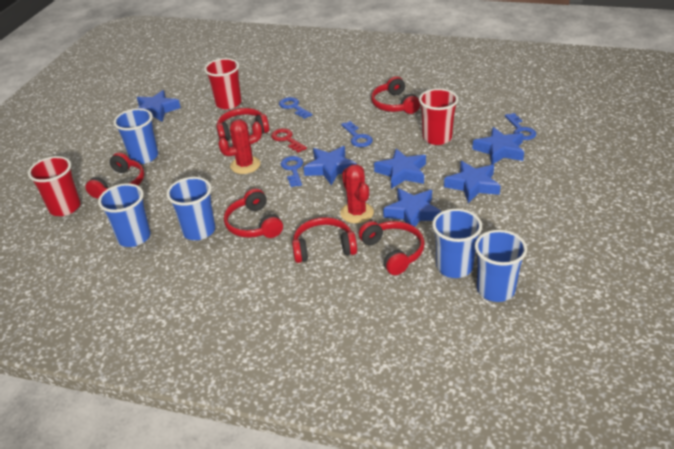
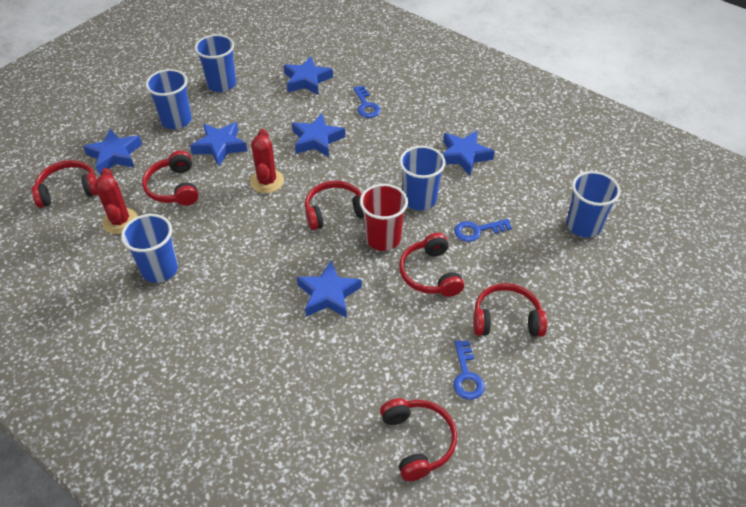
blue key: 4 -> 3
red cup: 3 -> 1
red key: 1 -> 0

